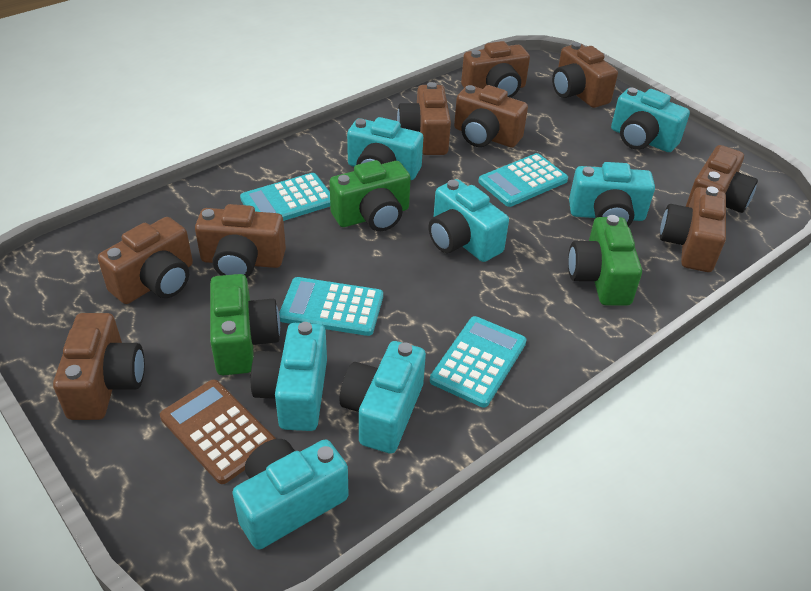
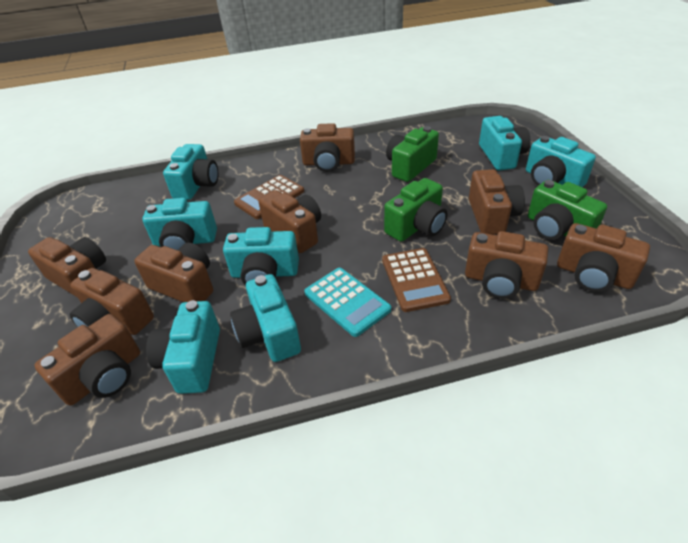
brown calculator: 1 -> 2
turquoise calculator: 4 -> 1

